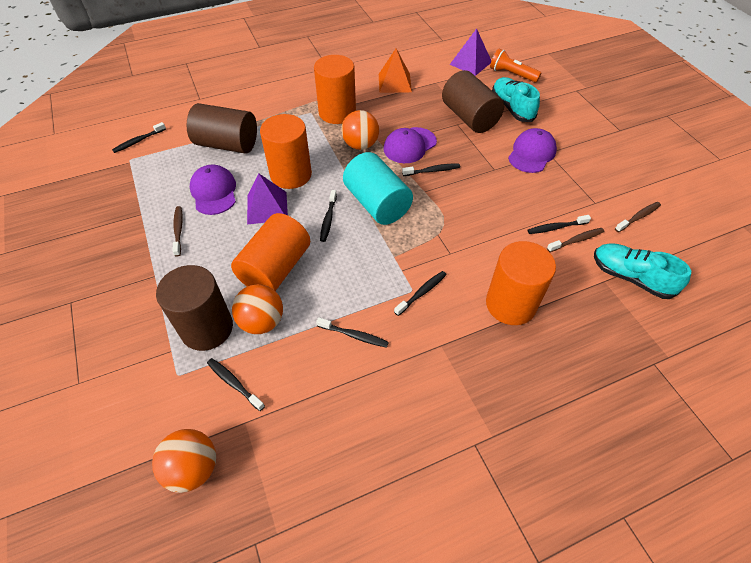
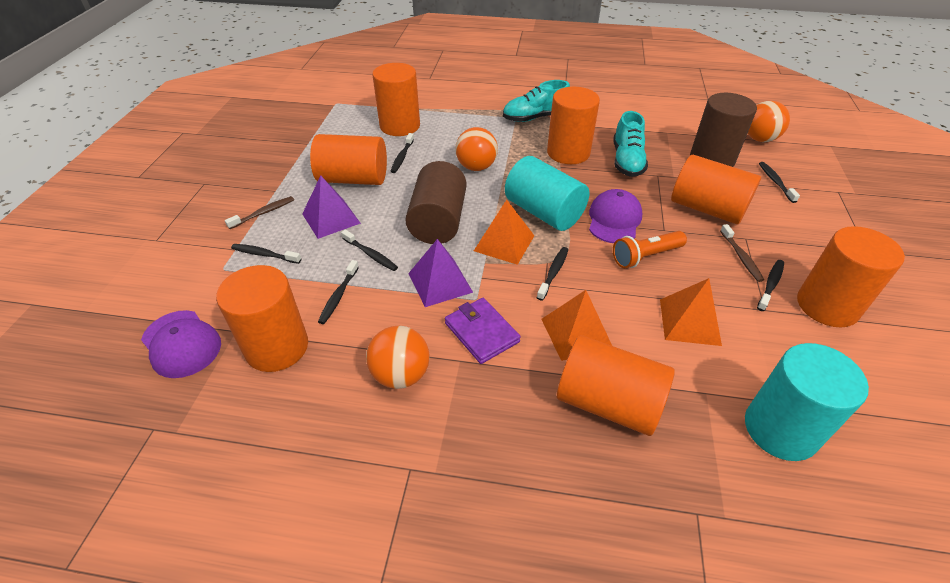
brown cylinder: 3 -> 2
brown toothbrush: 3 -> 2
orange cylinder: 4 -> 7
orange pyramid: 1 -> 3
purple cap: 3 -> 2
purple wallet: 0 -> 1
turquoise cylinder: 1 -> 2

